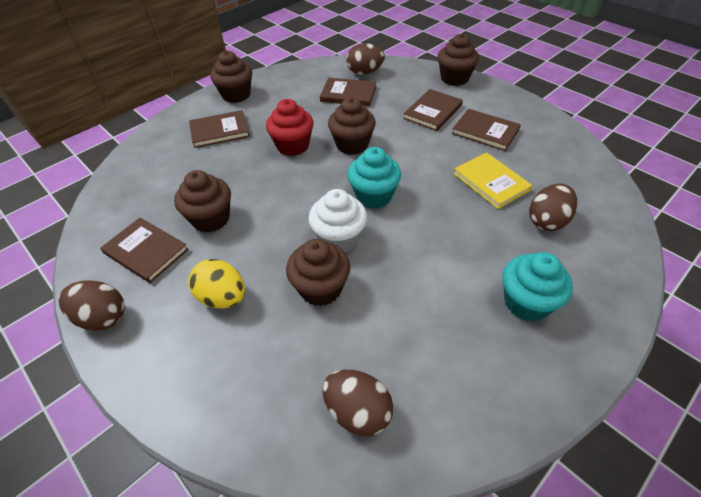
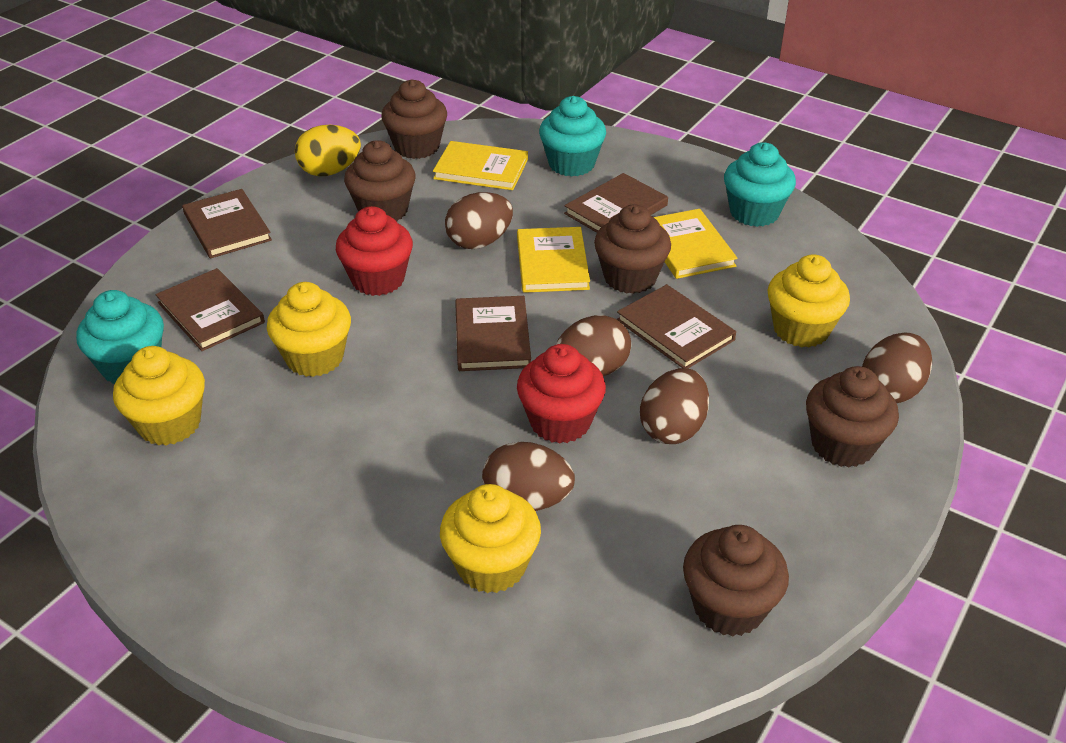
brown egg: 4 -> 5
red cupcake: 1 -> 2
turquoise cupcake: 2 -> 3
white cupcake: 1 -> 0
yellow book: 1 -> 3
yellow cupcake: 0 -> 4

